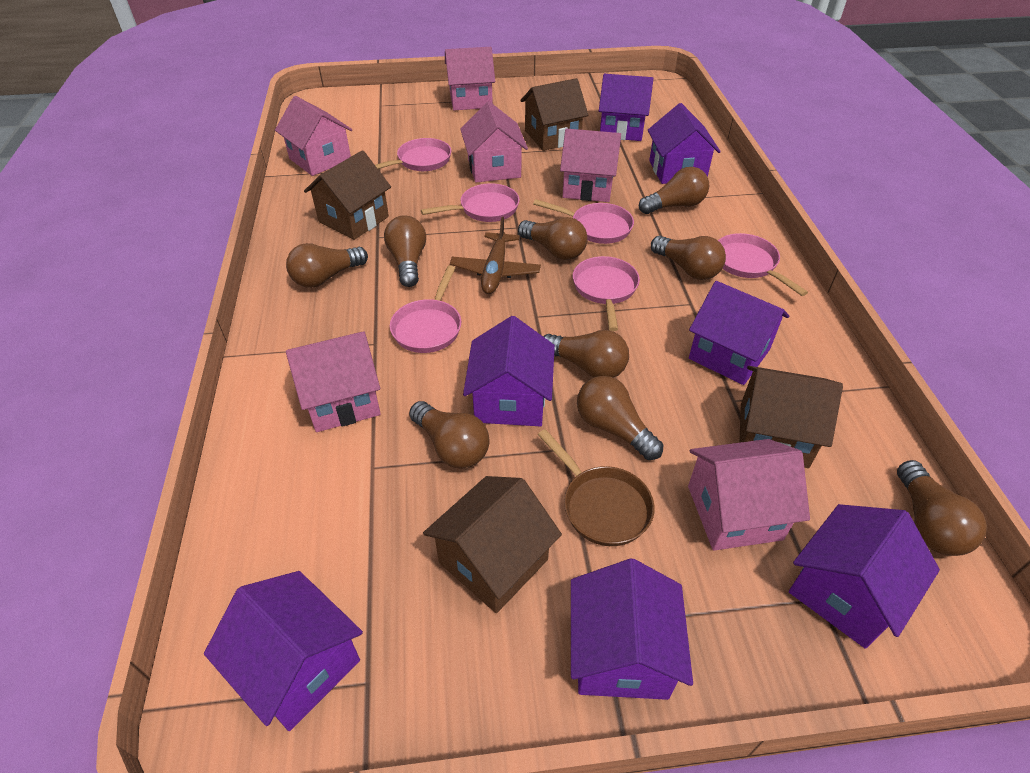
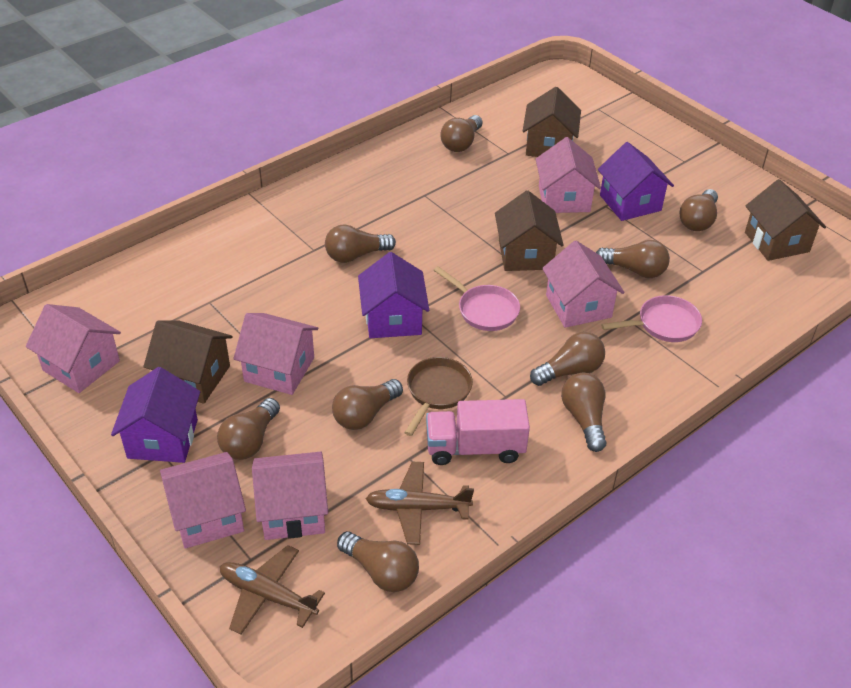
brown plane: 1 -> 2
pink pan: 6 -> 2
pink truck: 0 -> 1
purple house: 7 -> 3

